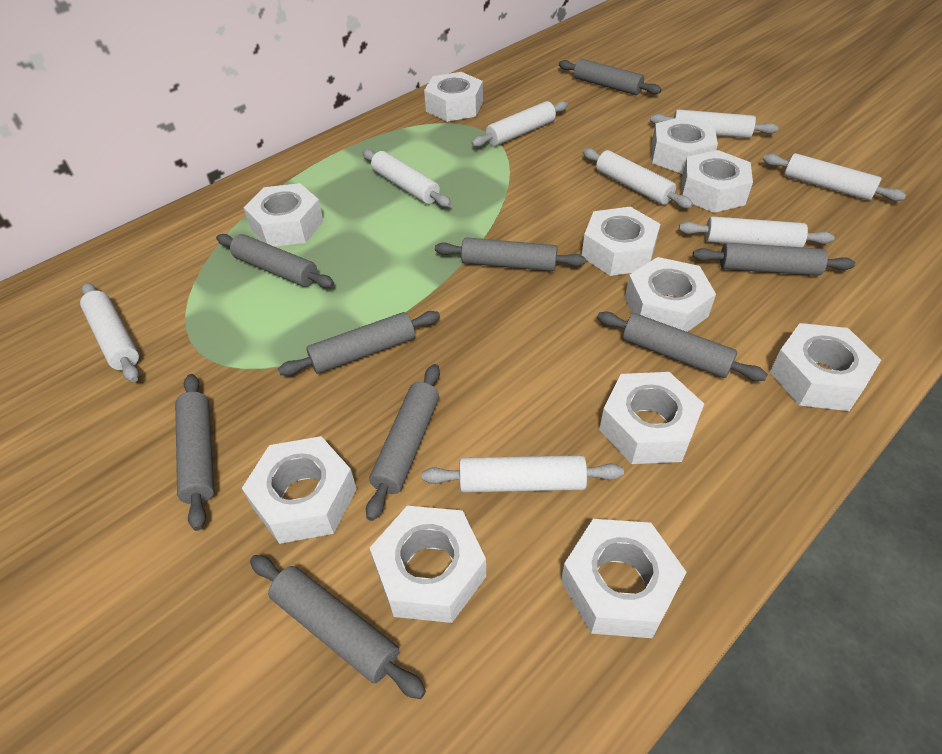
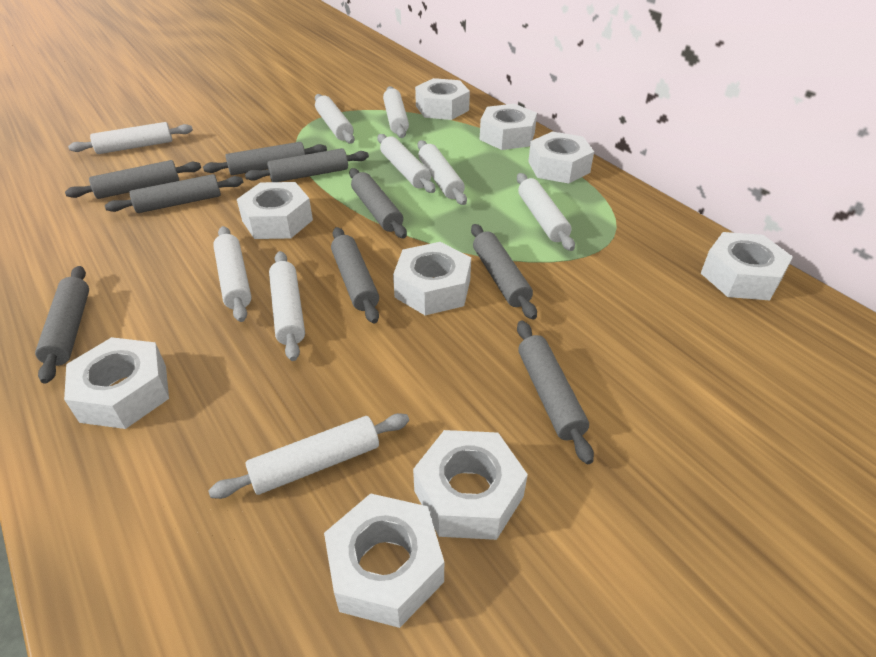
white nut: 11 -> 9
white rolling pin: 8 -> 9

